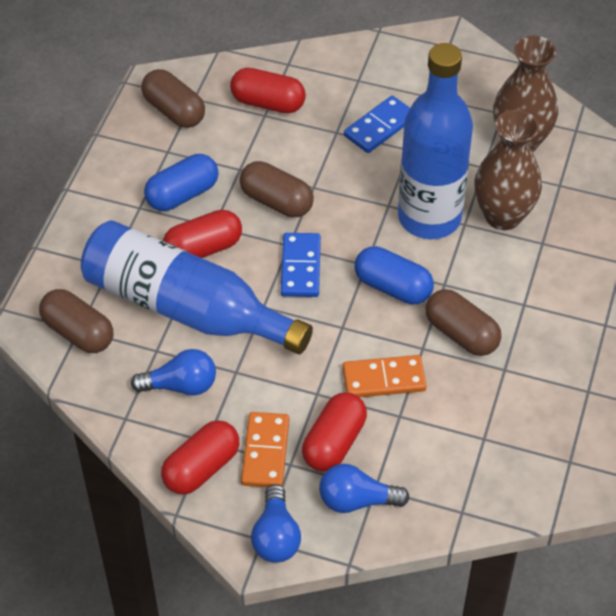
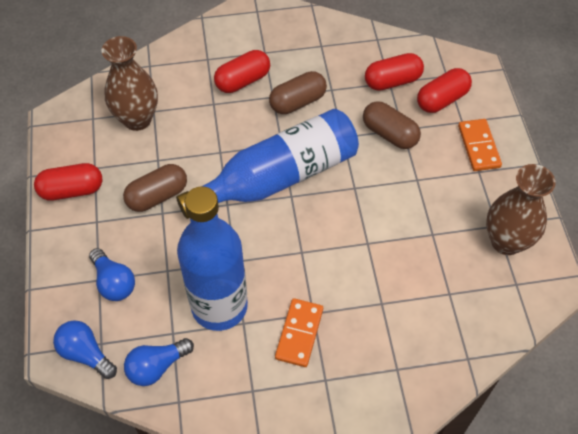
blue capsule: 2 -> 0
blue domino: 2 -> 0
brown capsule: 4 -> 3

